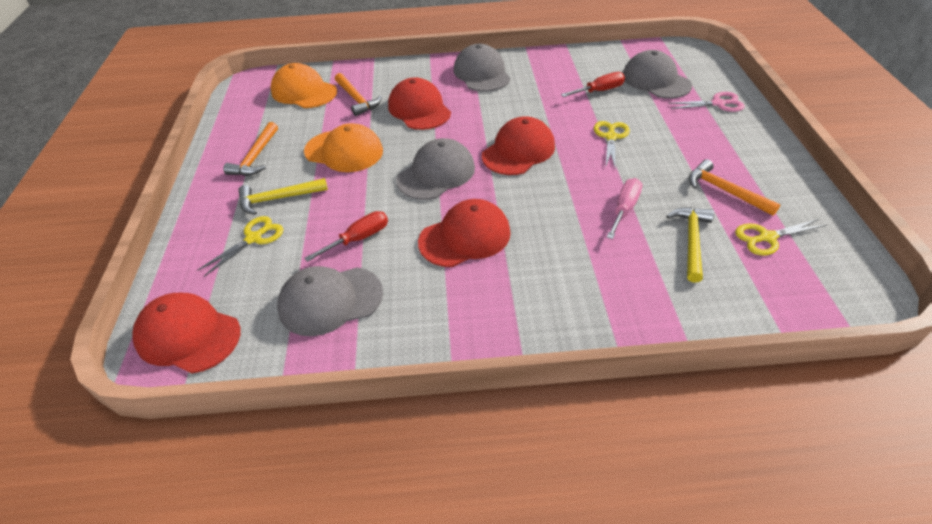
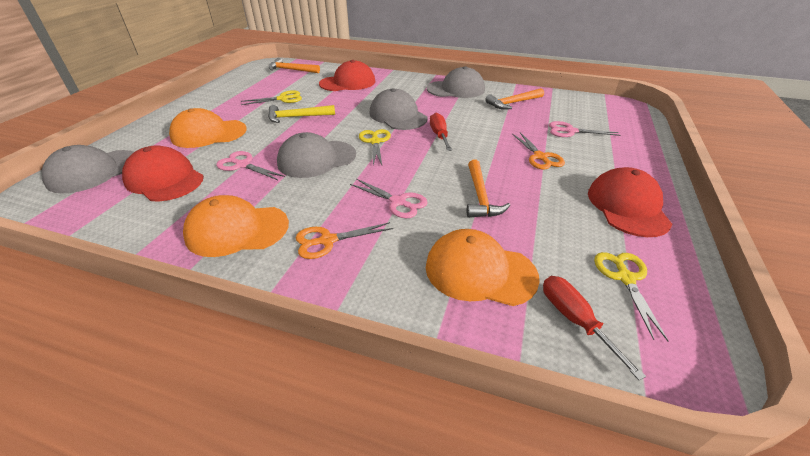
orange cap: 2 -> 3
orange scissors: 0 -> 2
pink scissors: 1 -> 3
pink screwdriver: 1 -> 0
red cap: 4 -> 3
yellow hammer: 2 -> 1

